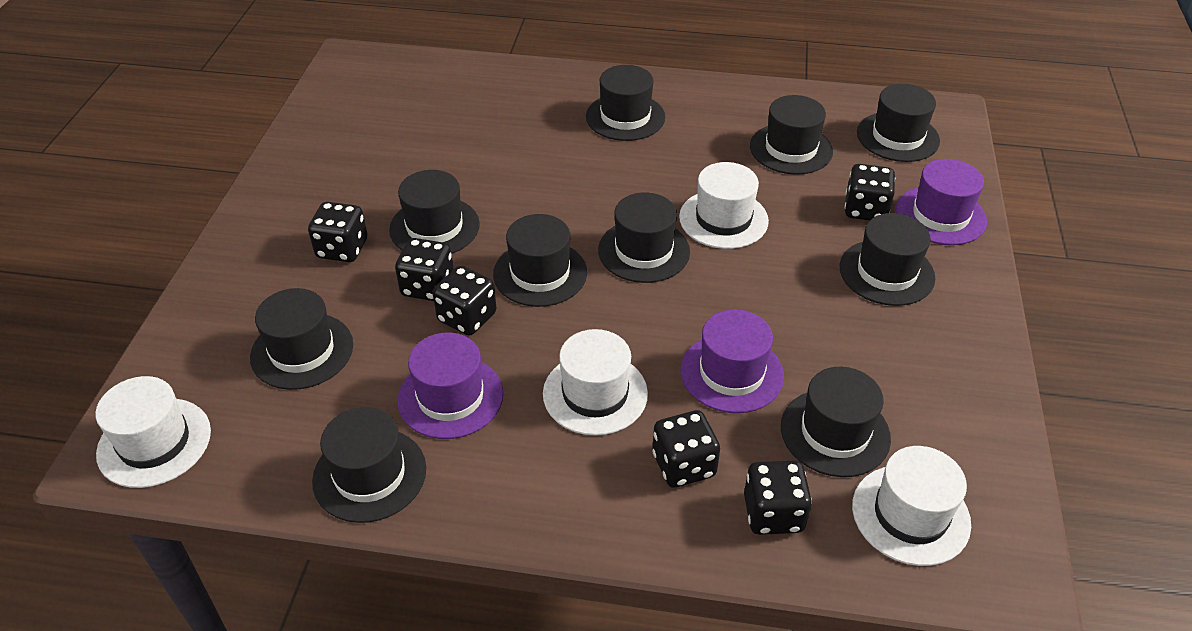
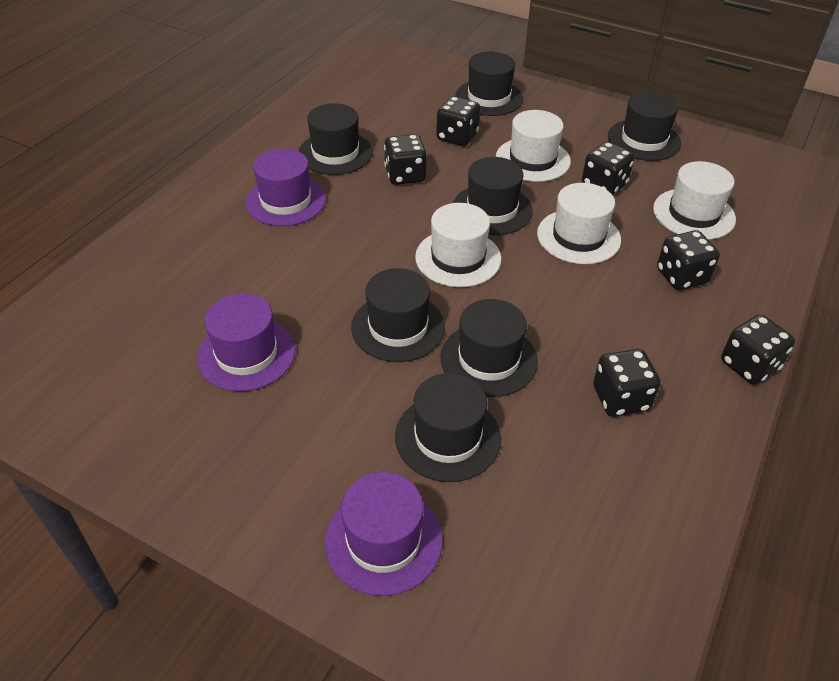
black hat: 10 -> 7

